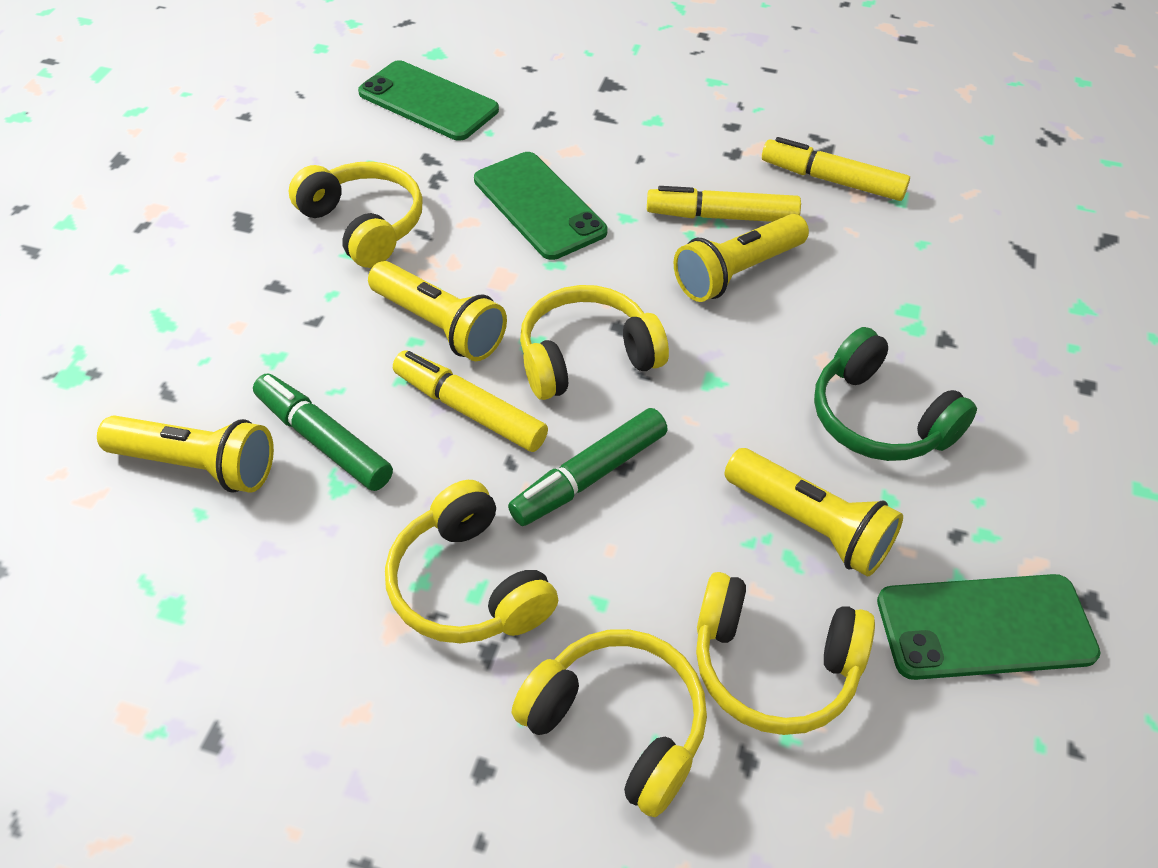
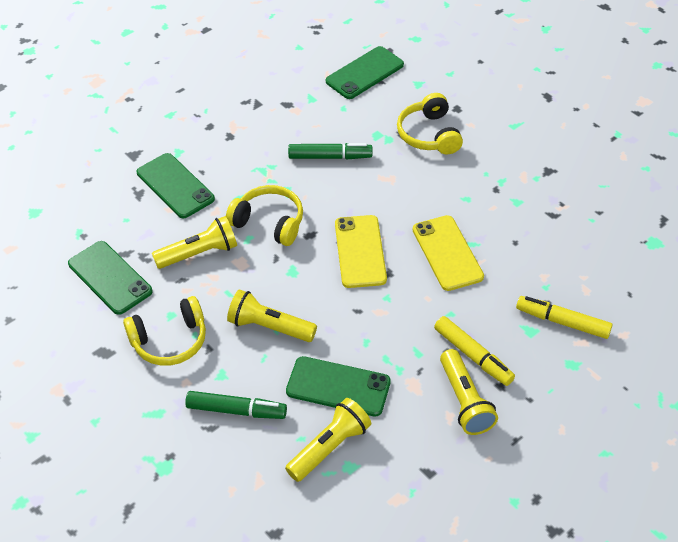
green headphones: 1 -> 0
green phone: 3 -> 4
yellow headphones: 5 -> 3
yellow marker: 3 -> 2
yellow phone: 0 -> 2

